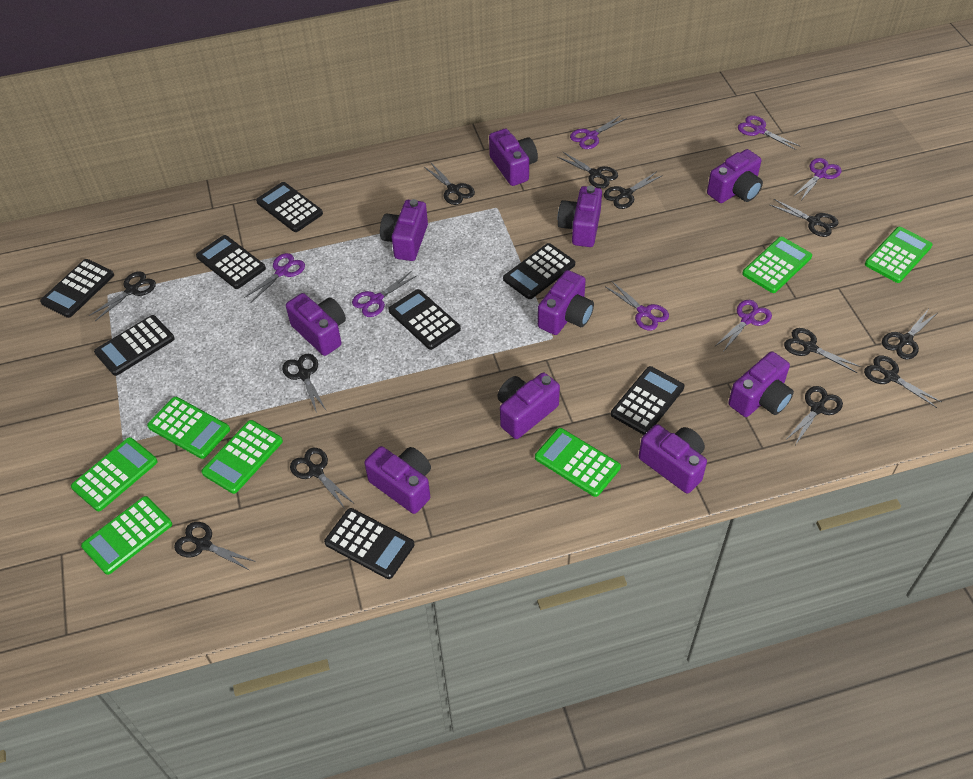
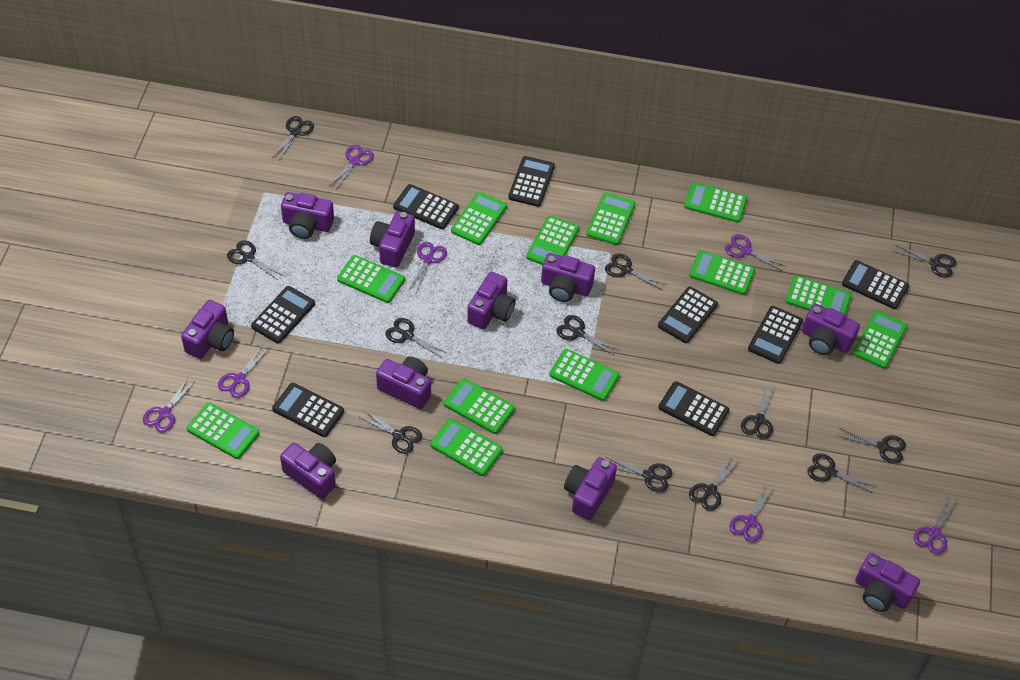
green calculator: 7 -> 12

